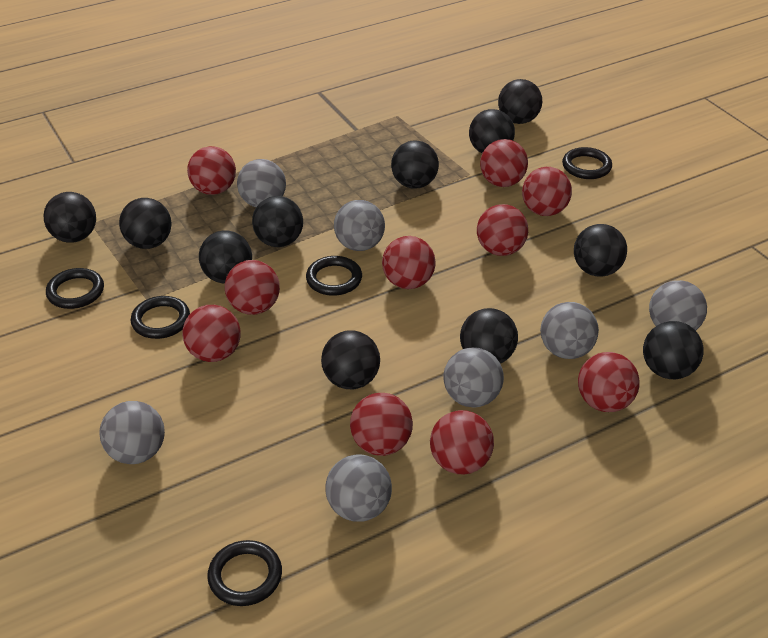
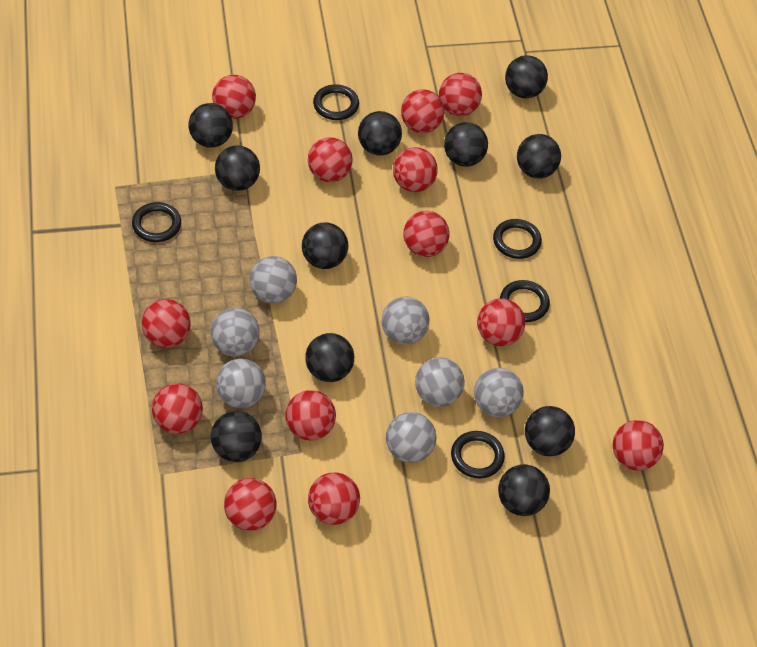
red ball: 10 -> 13

